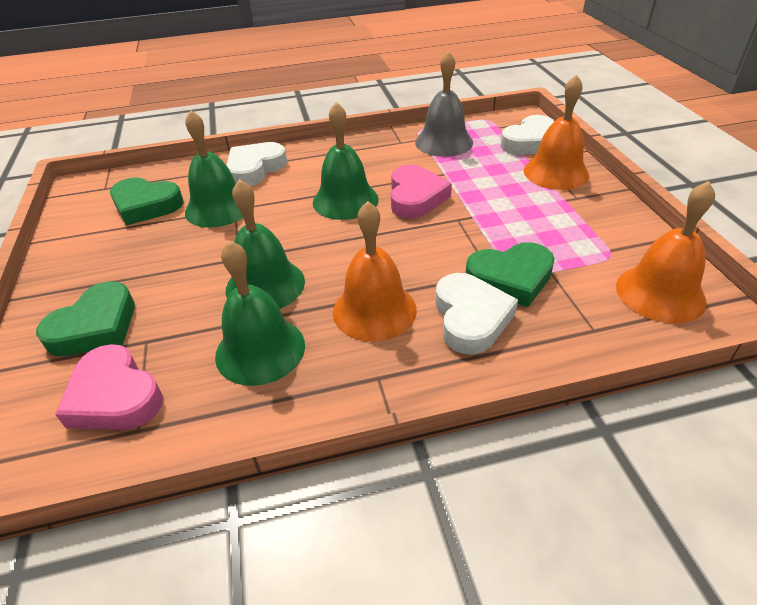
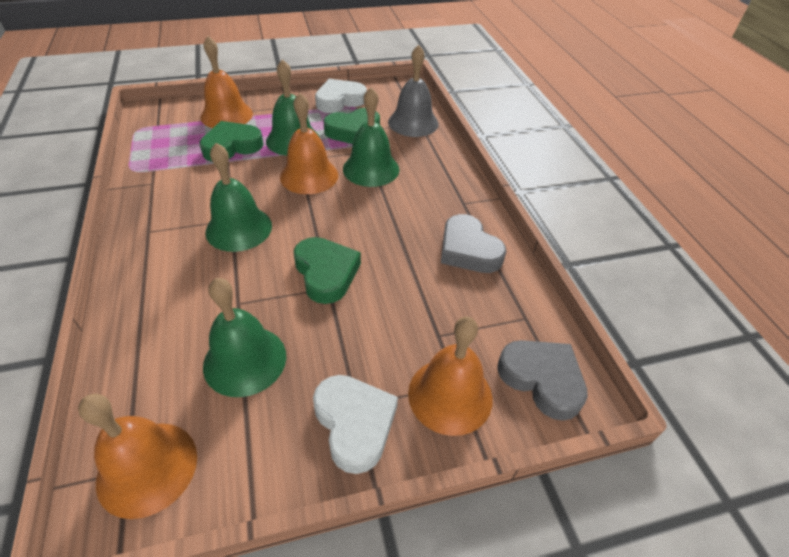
grey heart: 0 -> 2
orange bell: 3 -> 4
pink heart: 2 -> 0
white heart: 3 -> 2

